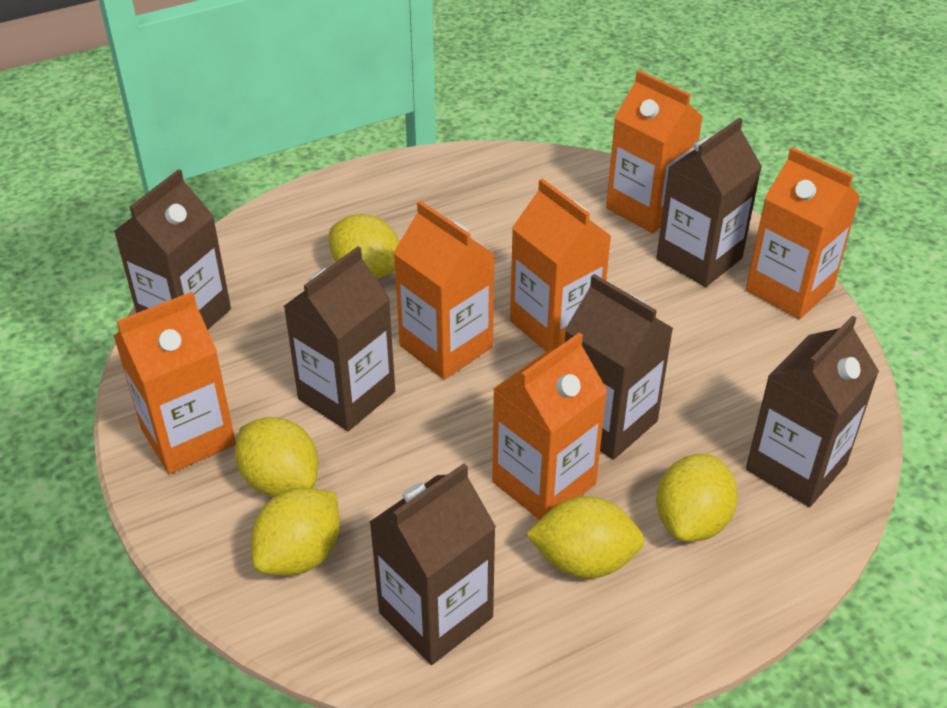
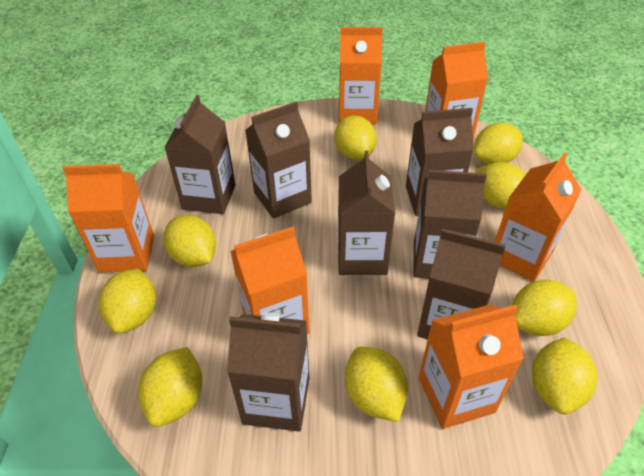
brown carton: 6 -> 7
yellow lemon: 5 -> 9

